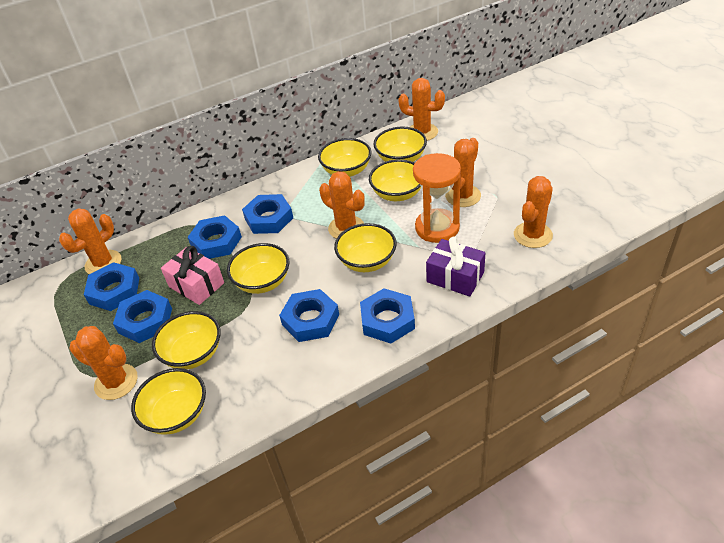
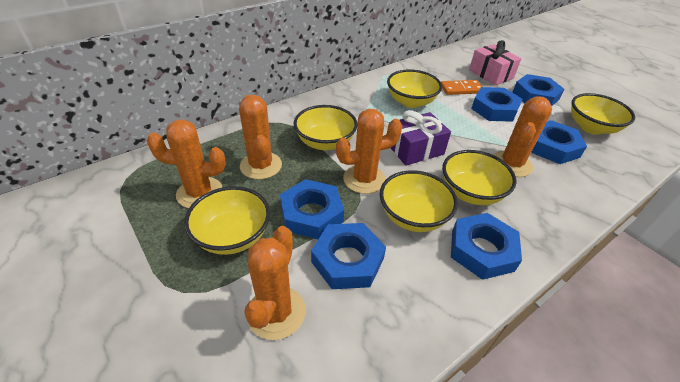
orange cactus: 6 -> 5
orange domino: 0 -> 1
orange hourglass: 1 -> 0
yellow bowl: 7 -> 6

